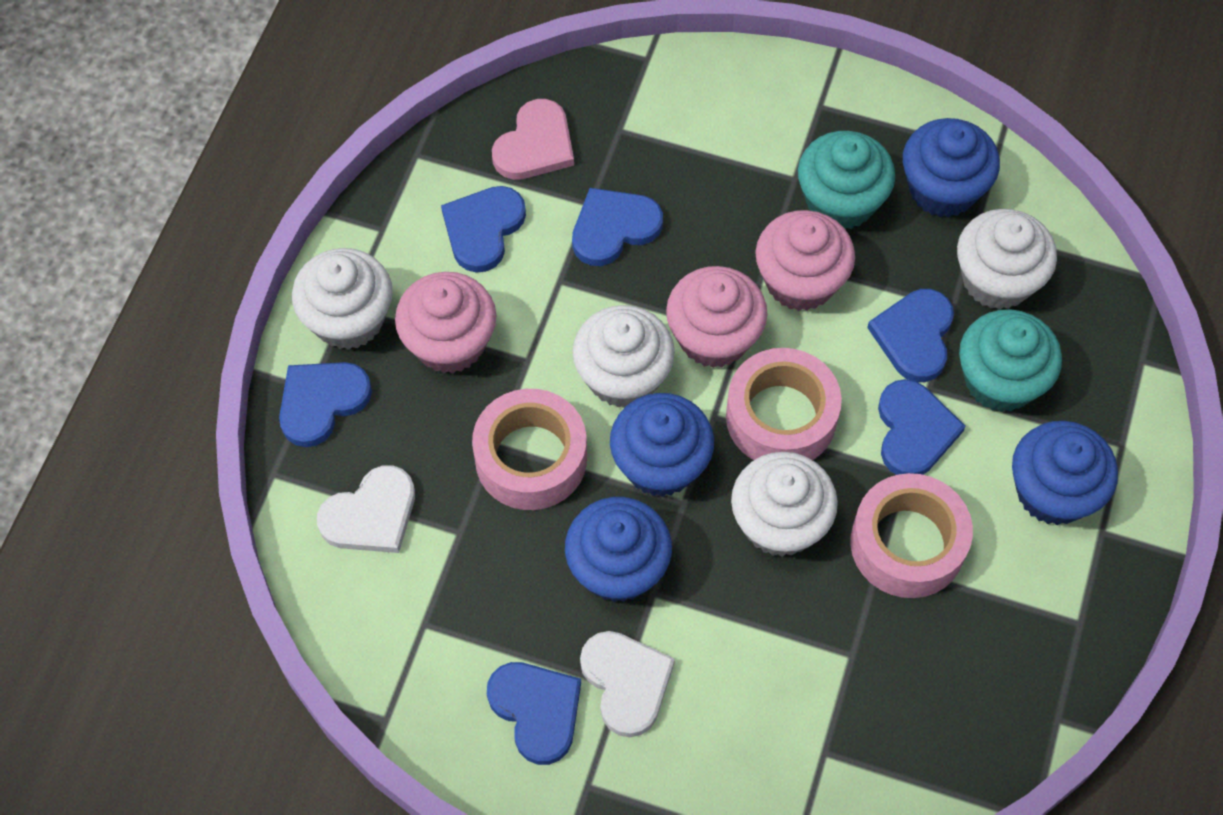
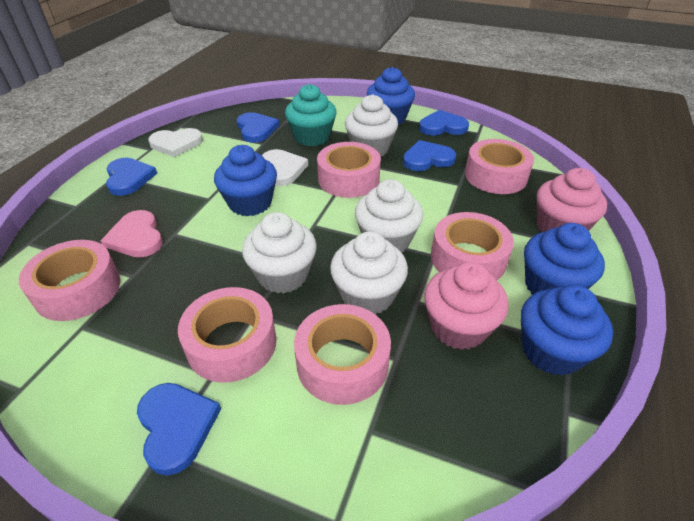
blue heart: 6 -> 5
pink cupcake: 3 -> 2
pink tape: 3 -> 6
turquoise cupcake: 2 -> 1

